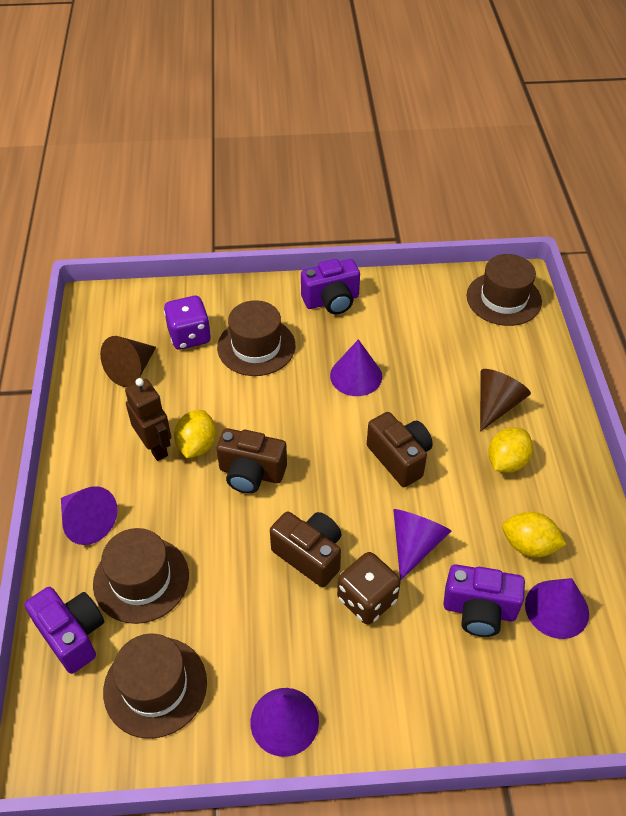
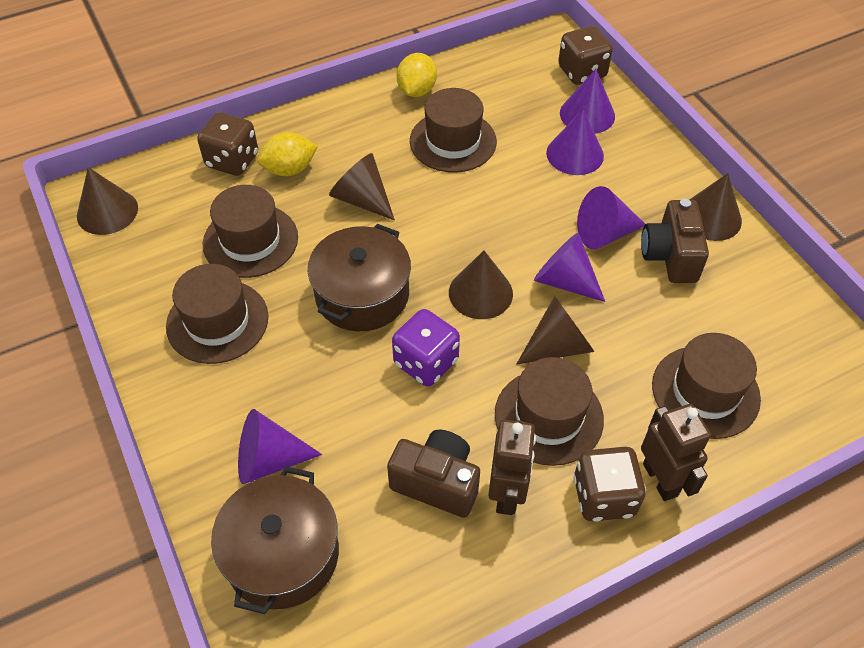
brown camera: 3 -> 2
brown cone: 2 -> 5
brown dice: 1 -> 3
brown hat: 4 -> 5
brown pot: 0 -> 2
brown robot: 1 -> 2
purple camera: 3 -> 0
yellow lemon: 3 -> 2

